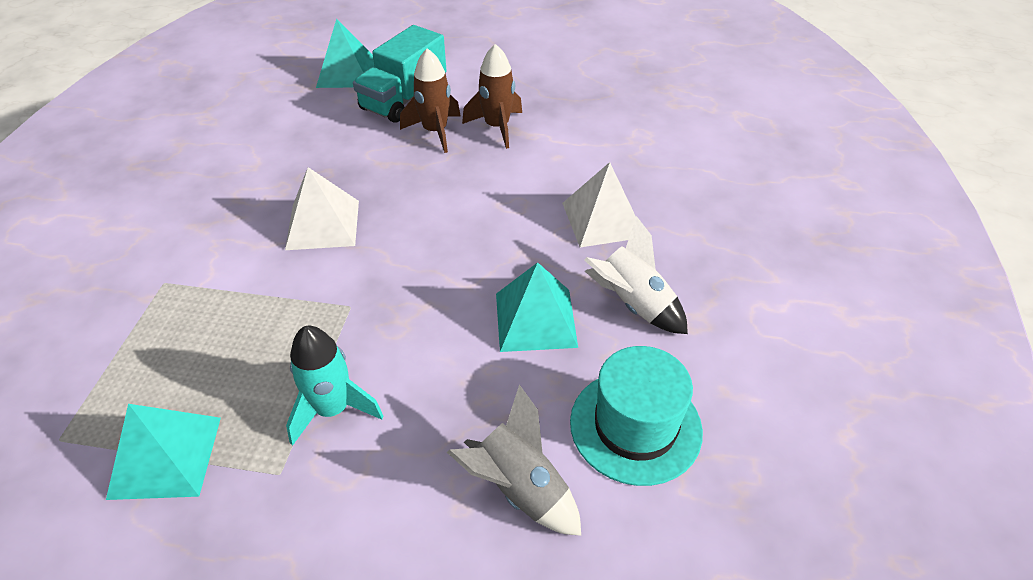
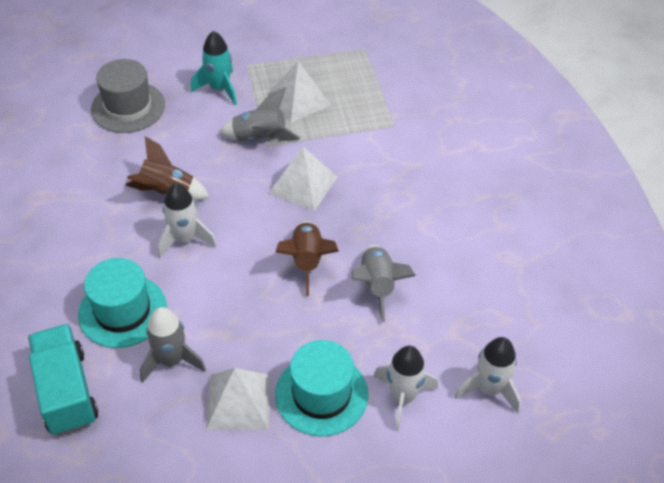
grey hat: 0 -> 1
grey rocket: 1 -> 3
turquoise hat: 1 -> 2
turquoise pyramid: 3 -> 0
white pyramid: 2 -> 3
white rocket: 1 -> 3

